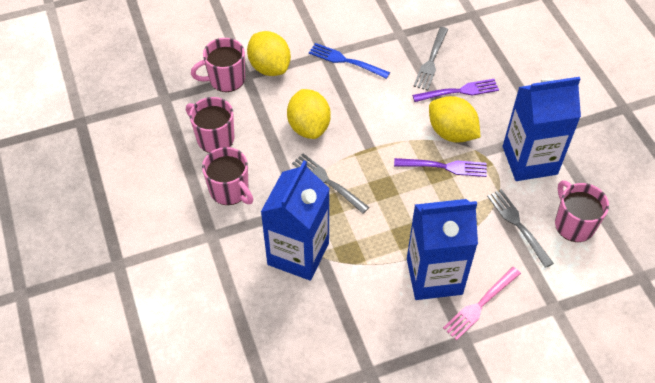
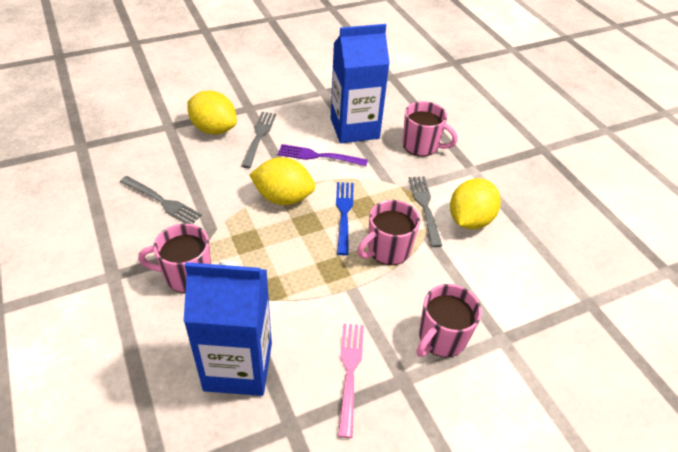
blue carton: 3 -> 2
purple fork: 2 -> 1

